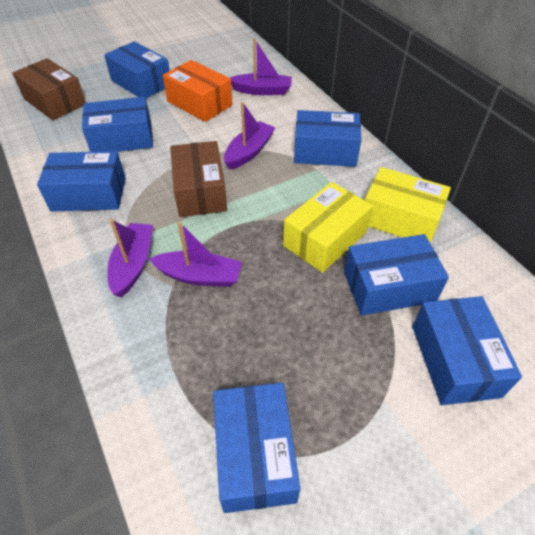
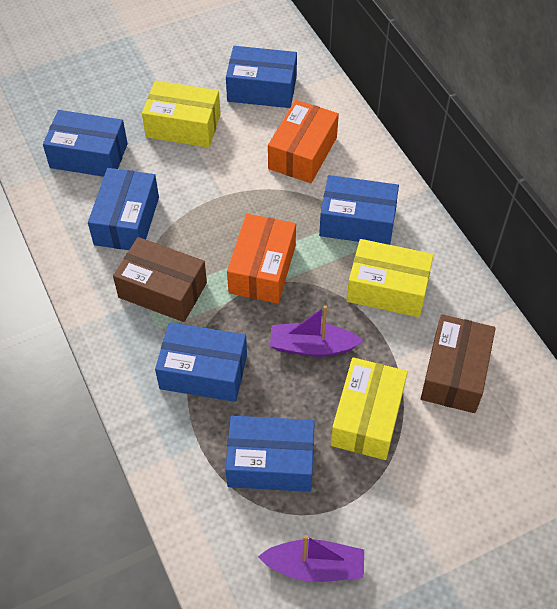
blue box: 7 -> 6
orange box: 1 -> 2
purple boat: 4 -> 2
yellow box: 2 -> 3

